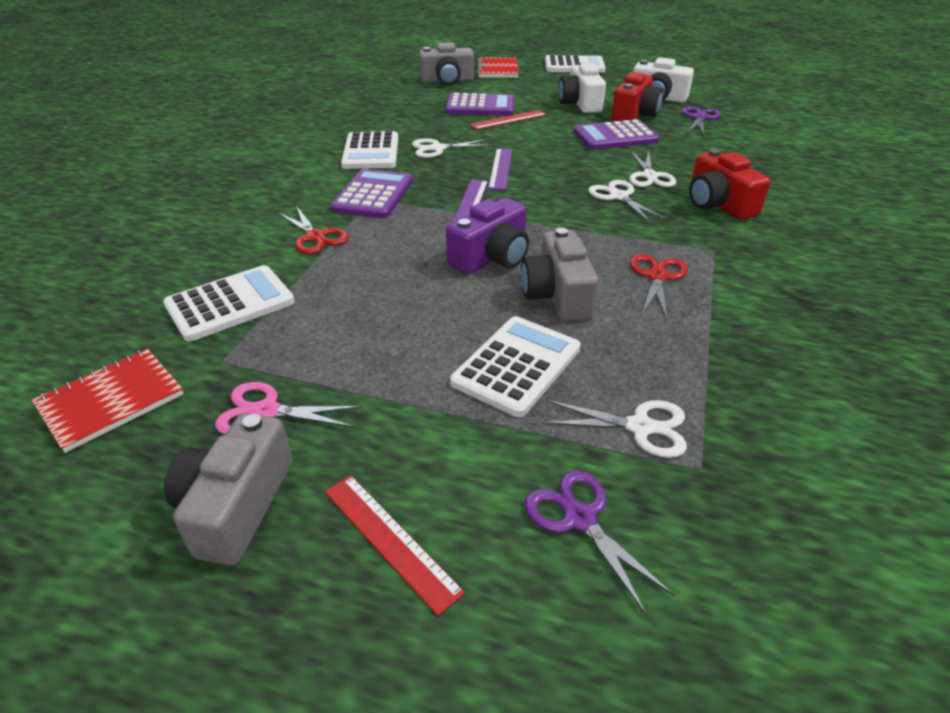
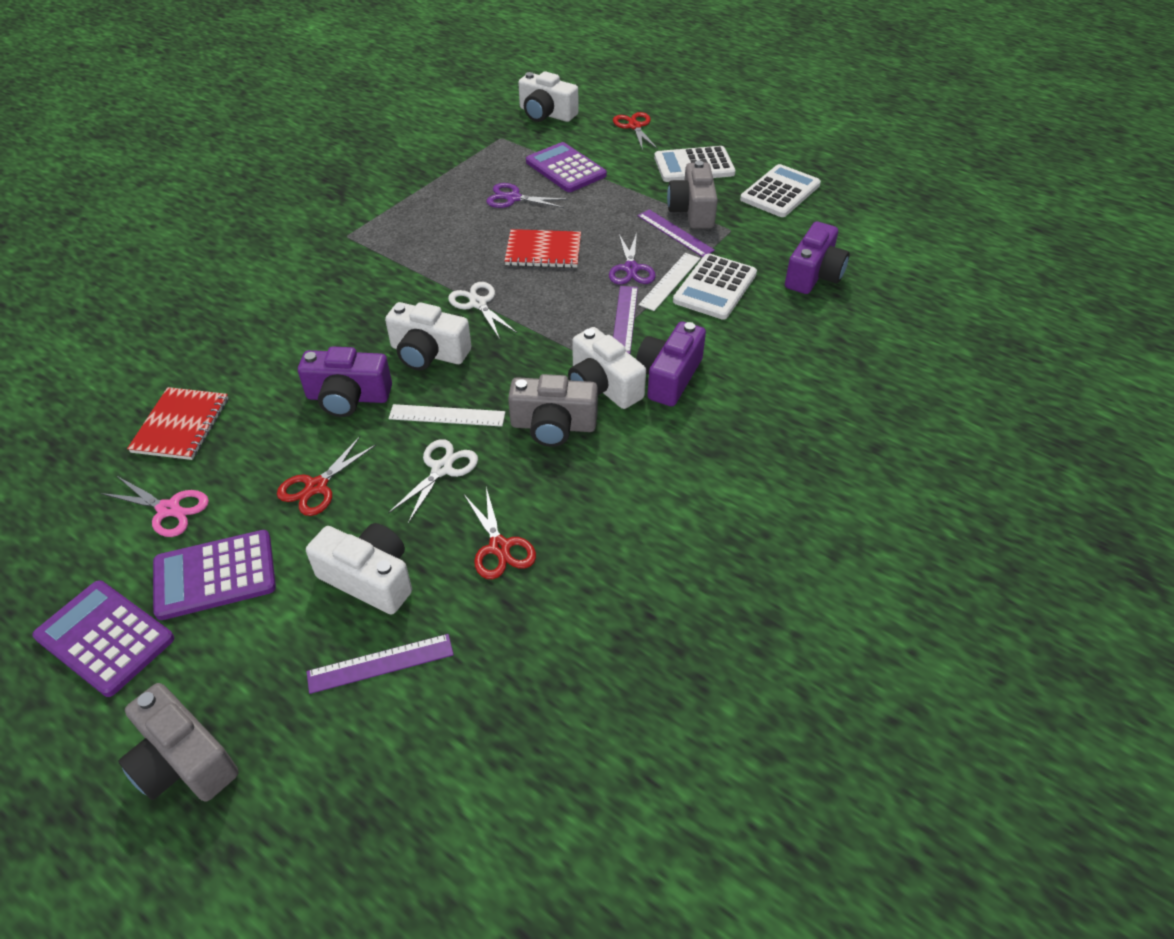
purple camera: 1 -> 3
purple ruler: 2 -> 3
red camera: 2 -> 0
red ruler: 2 -> 0
red scissors: 2 -> 3
white calculator: 4 -> 3
white camera: 2 -> 4
white ruler: 0 -> 2
white scissors: 4 -> 2

